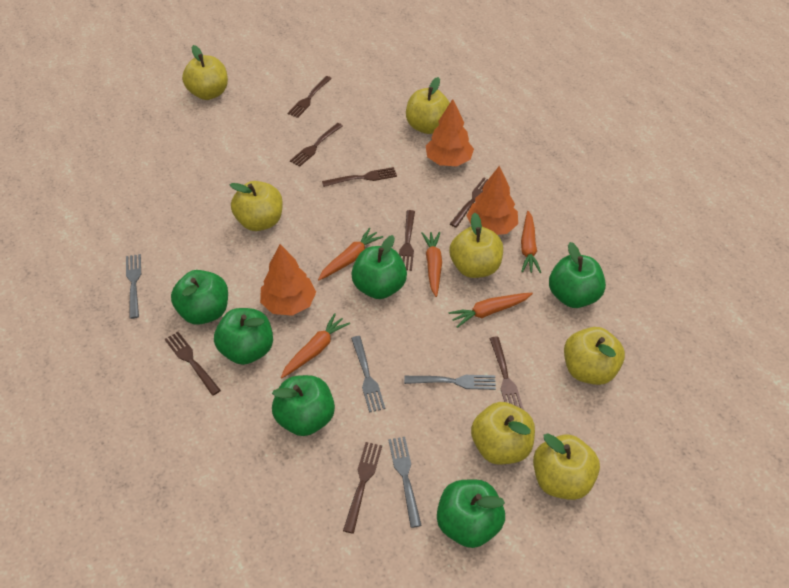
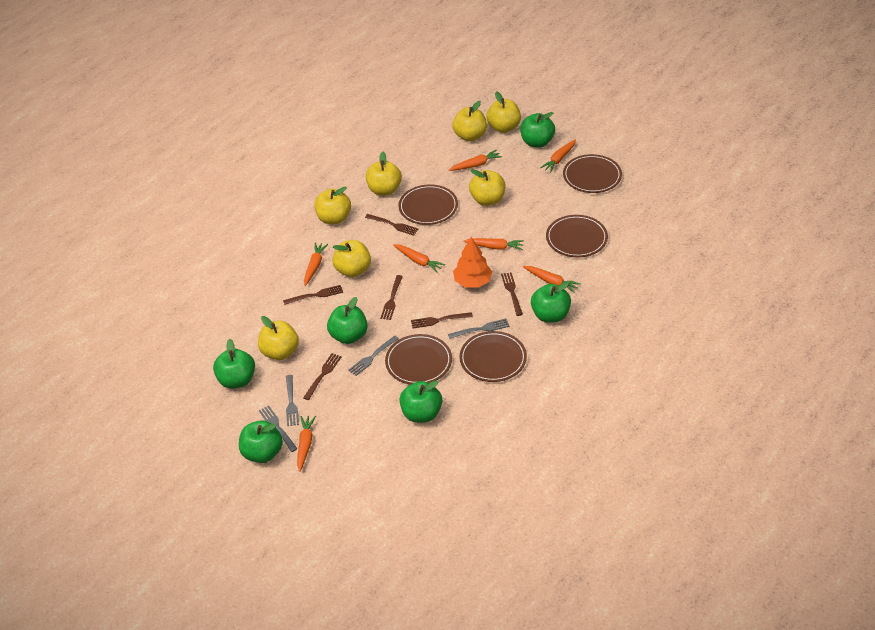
brown fork: 8 -> 6
brown plate: 0 -> 5
orange carrot: 5 -> 7
orange tree: 3 -> 1

